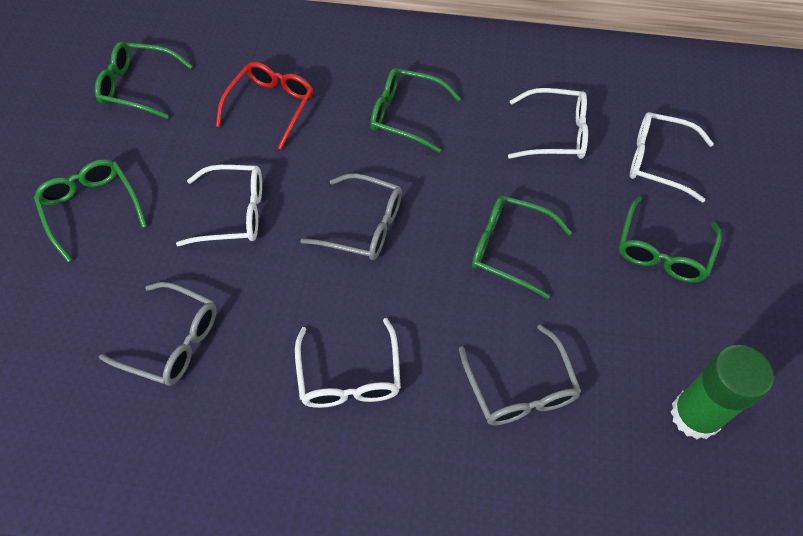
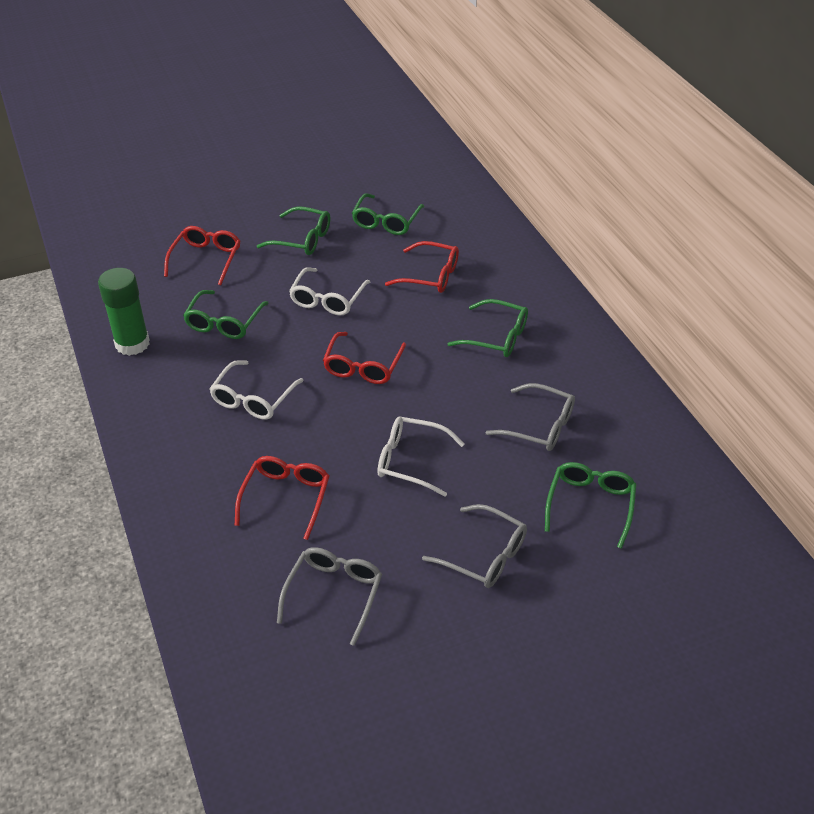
red glasses: 1 -> 4
white glasses: 4 -> 3

